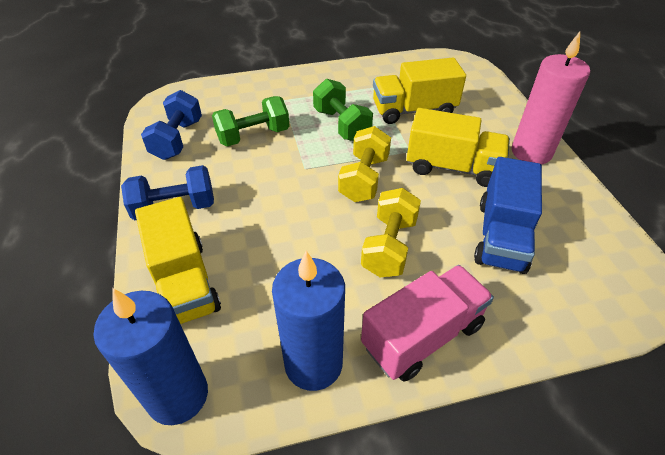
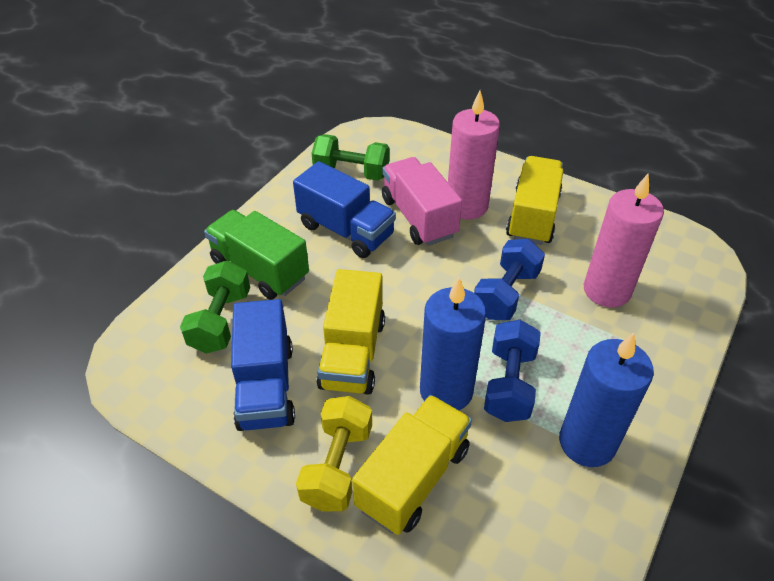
blue truck: 1 -> 2
green truck: 0 -> 1
pink candle: 1 -> 2
yellow dumbbell: 2 -> 1

